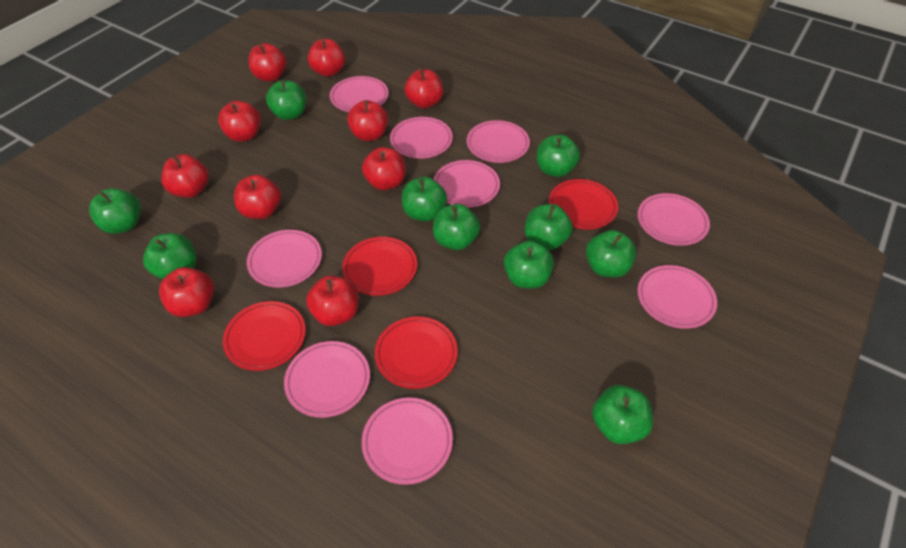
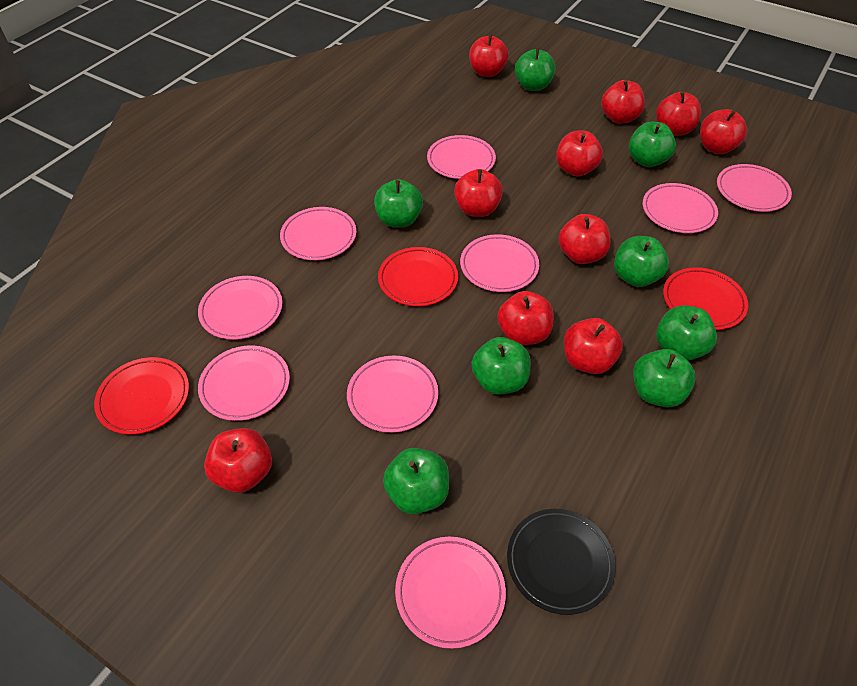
black plate: 0 -> 1
green apple: 10 -> 8
red plate: 4 -> 3

